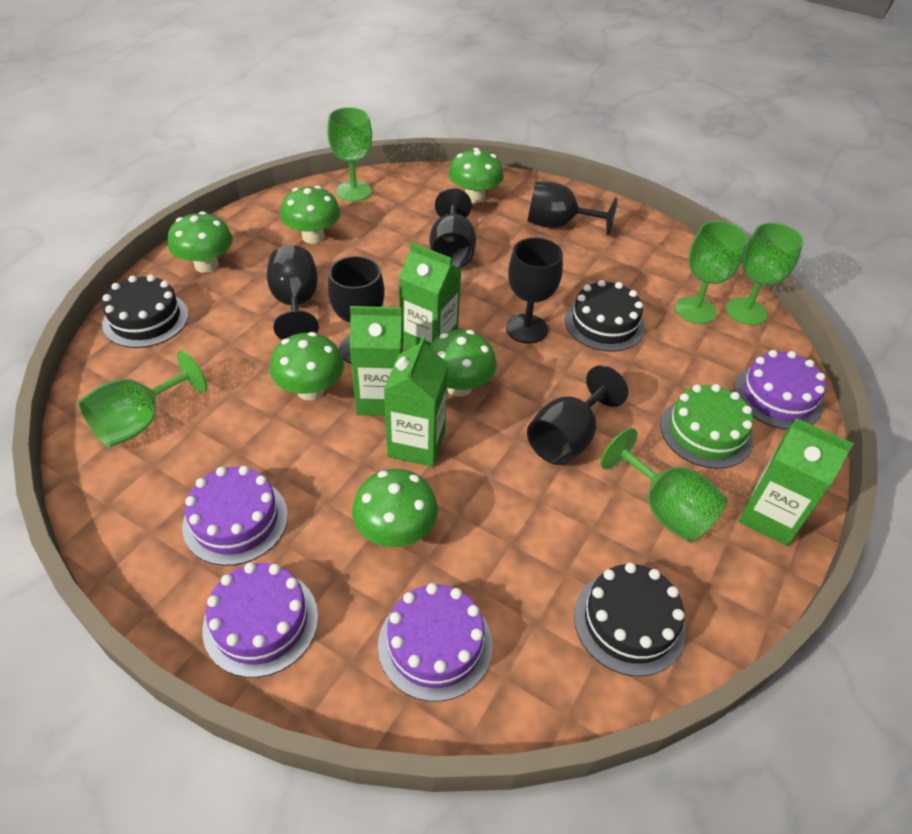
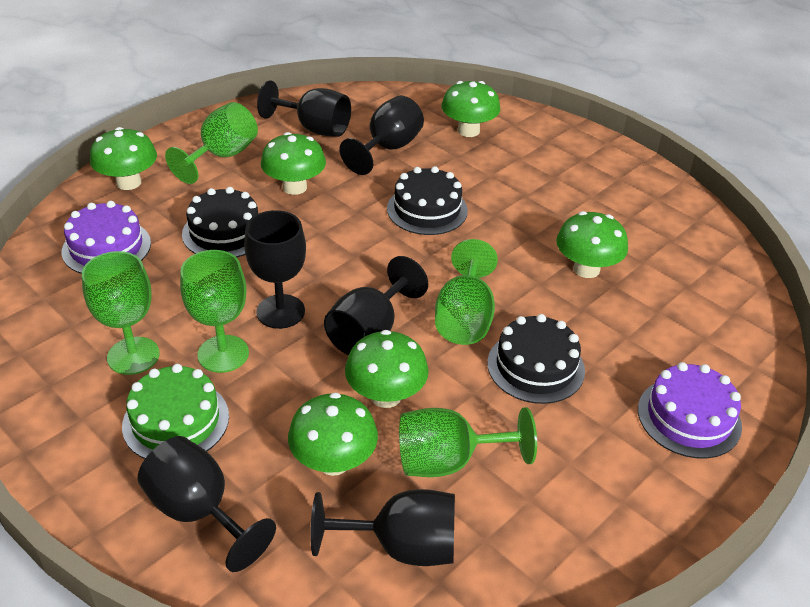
green carton: 4 -> 0
purple cake: 4 -> 2

